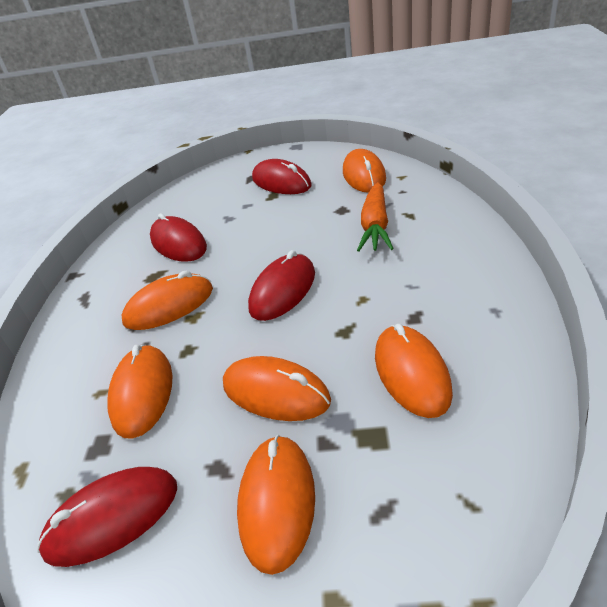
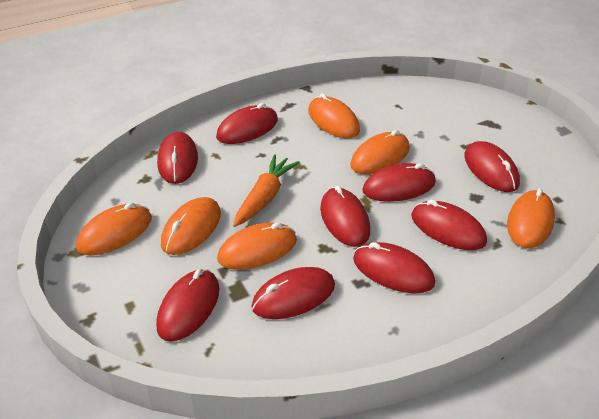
red mouse: 4 -> 9

